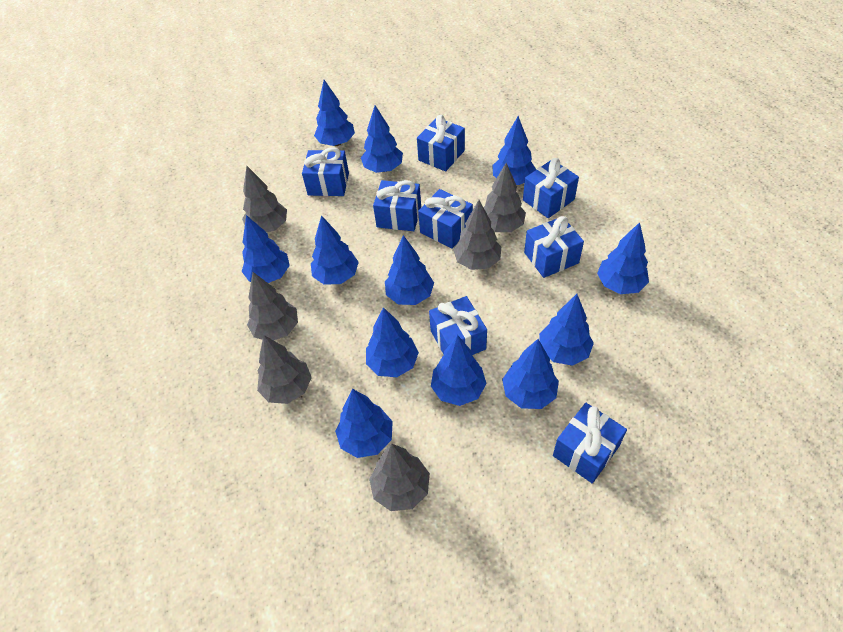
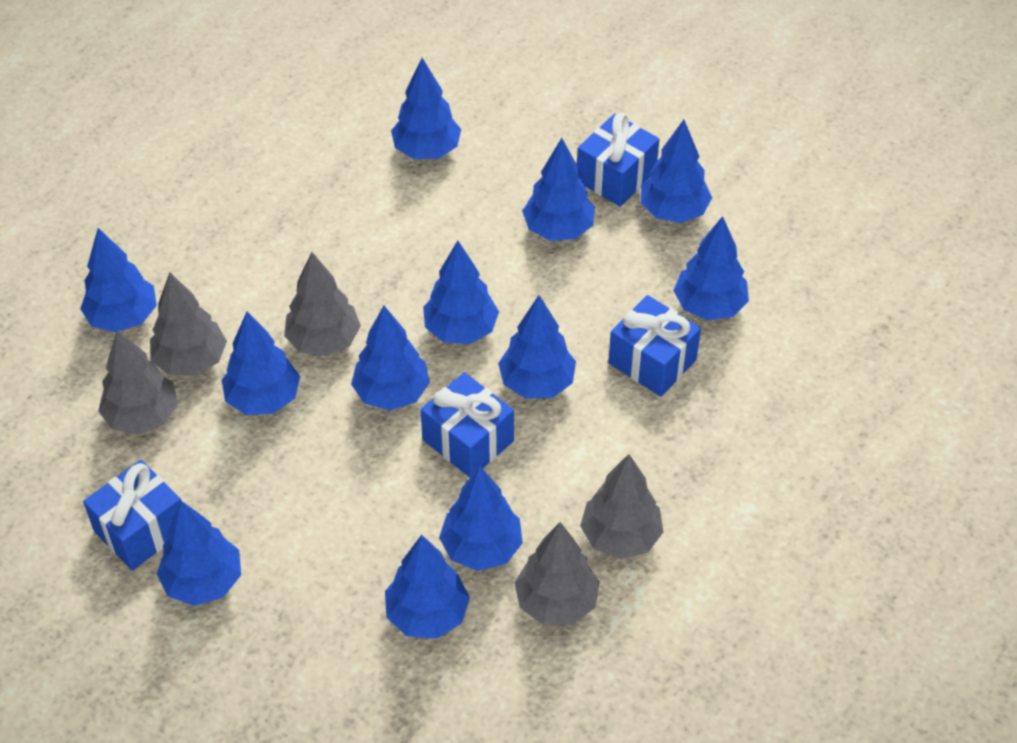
blue gift: 8 -> 4
grey tree: 6 -> 5

